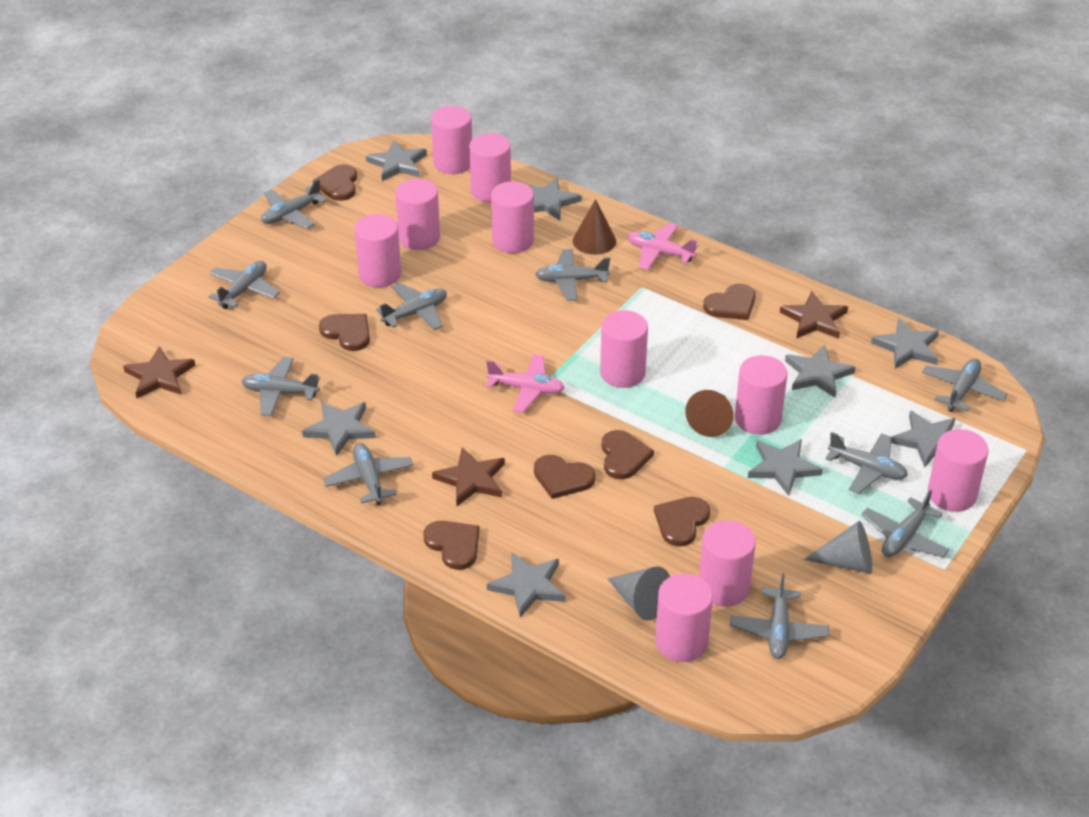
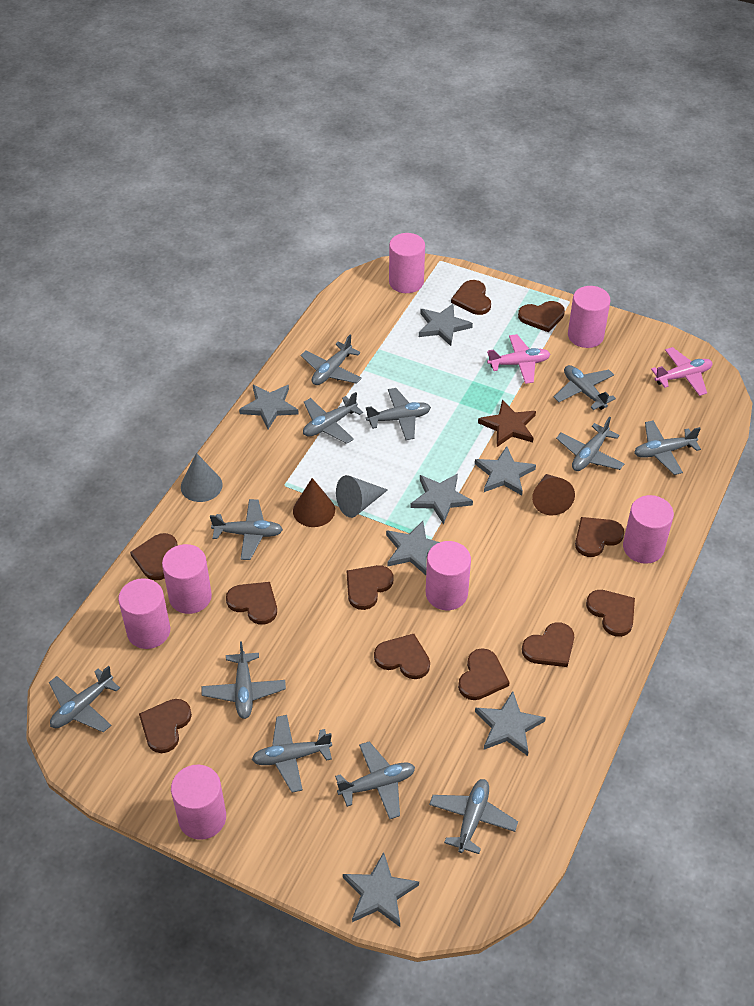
brown heart: 7 -> 11
brown star: 3 -> 1
grey plane: 10 -> 12
grey star: 8 -> 7
pink cylinder: 10 -> 7

